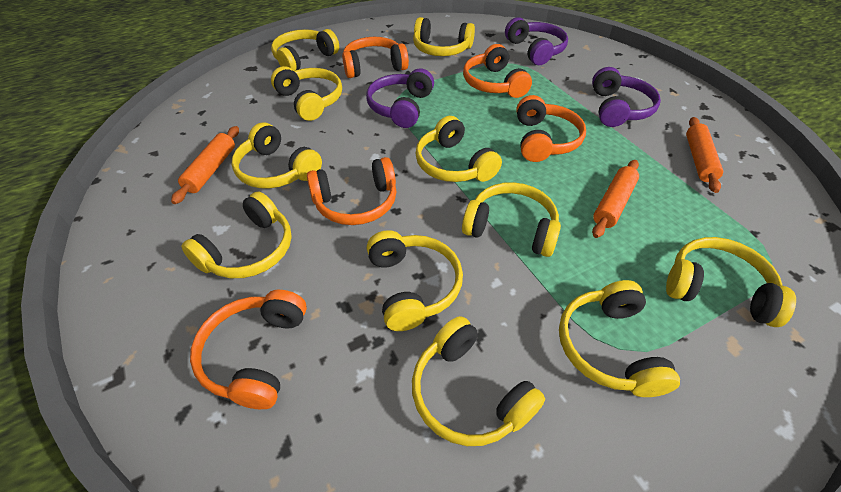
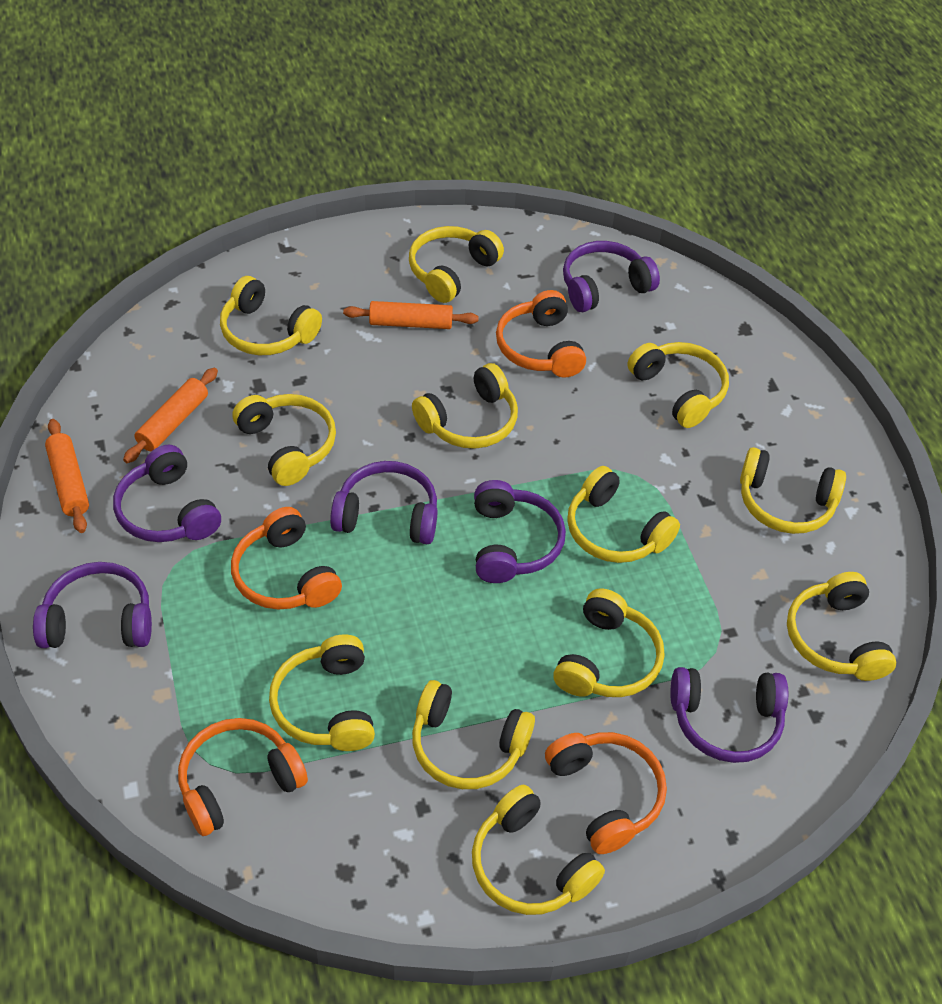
orange headphones: 5 -> 4
purple headphones: 3 -> 6
yellow headphones: 11 -> 12

